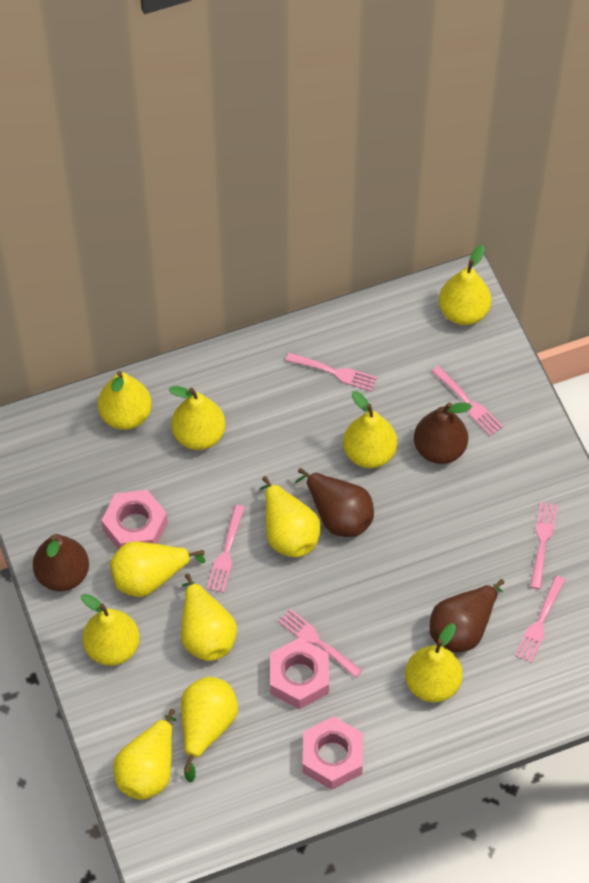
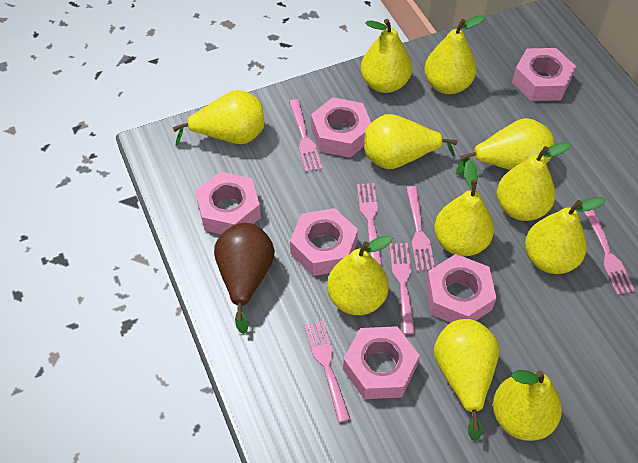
brown pear: 4 -> 1
pink nut: 3 -> 6

